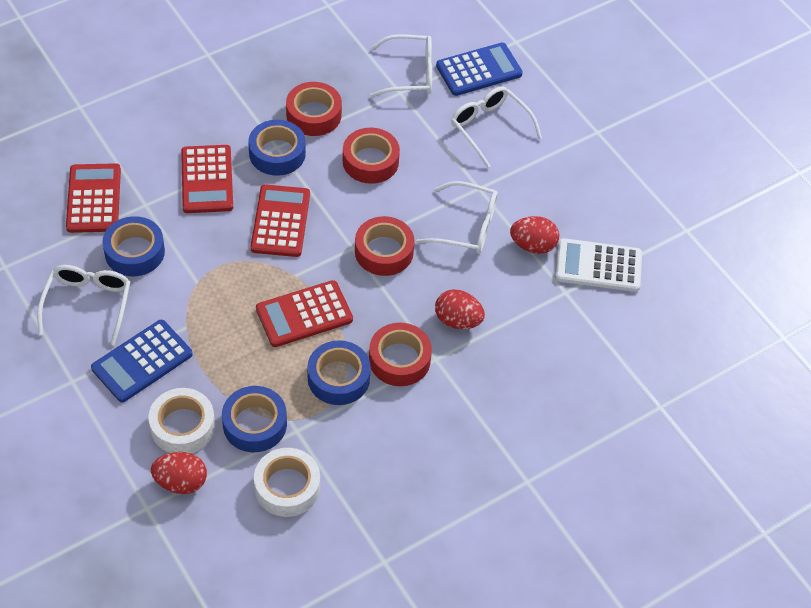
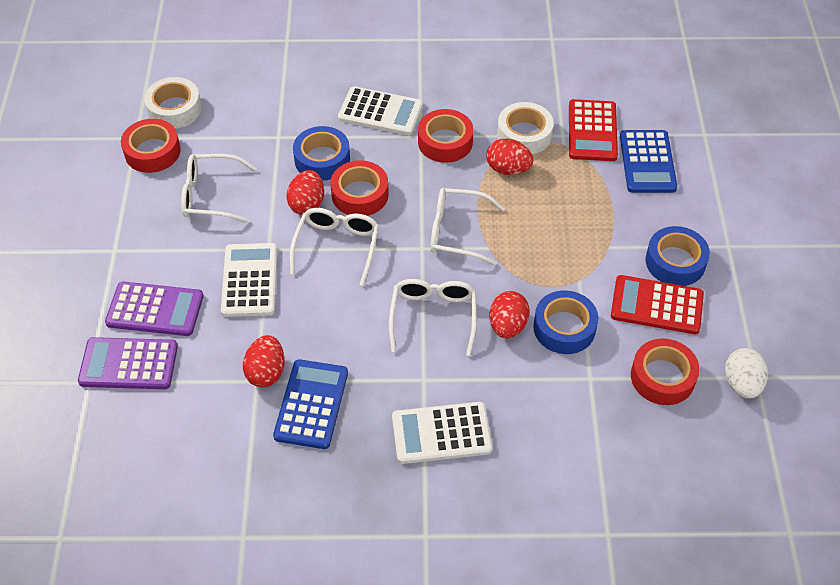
blue tape: 4 -> 3
purple calculator: 0 -> 2
red calculator: 4 -> 2
red egg: 3 -> 4
white calculator: 1 -> 3
white egg: 0 -> 1

